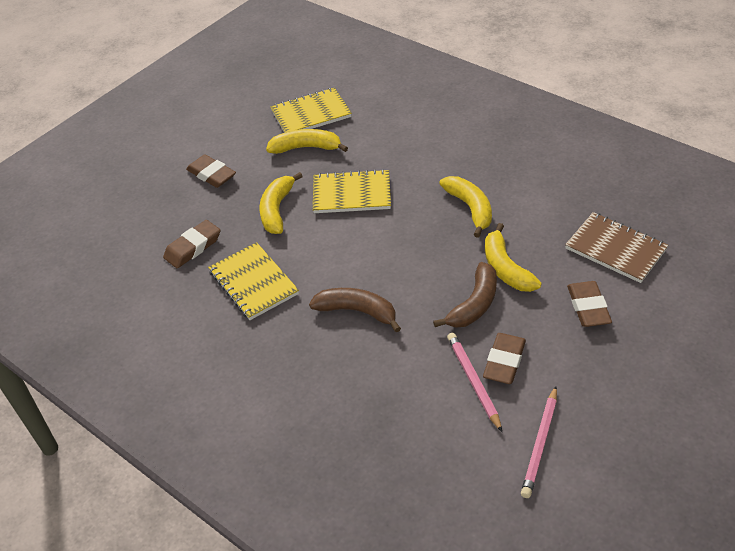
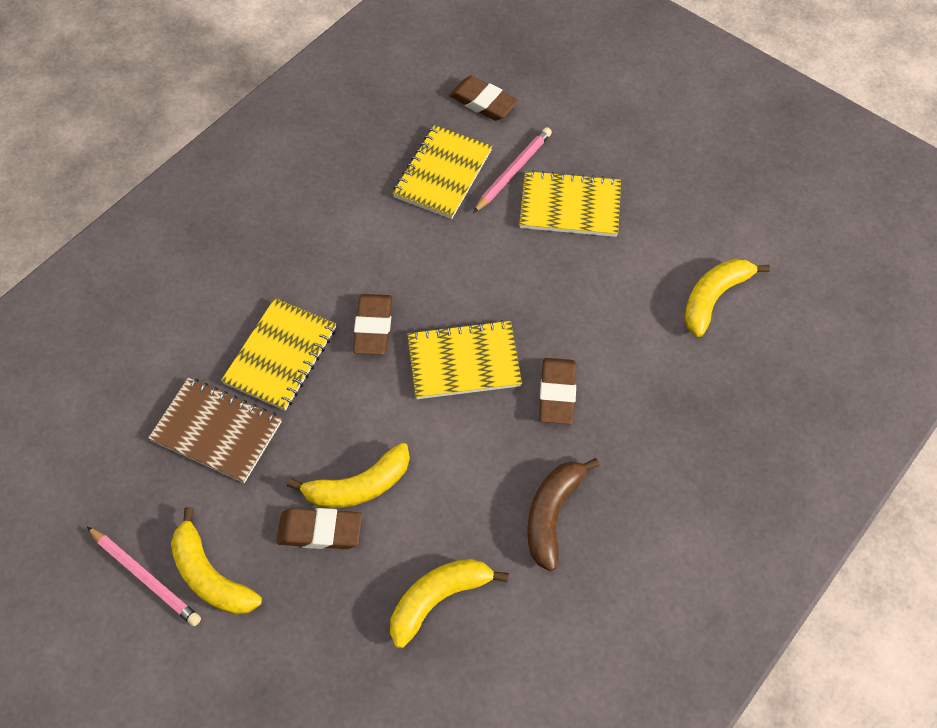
brown banana: 2 -> 1
yellow notebook: 3 -> 4

